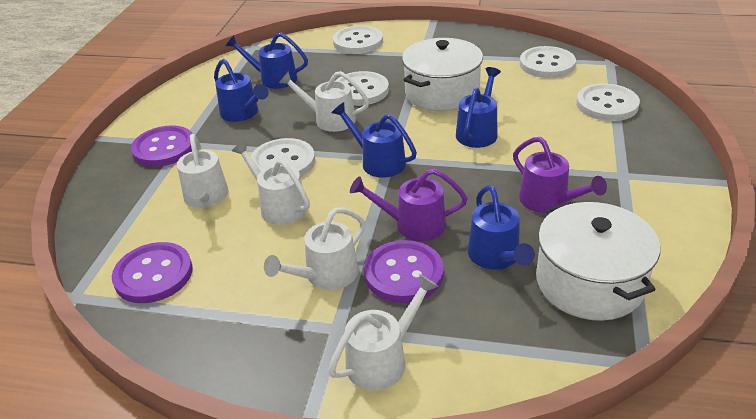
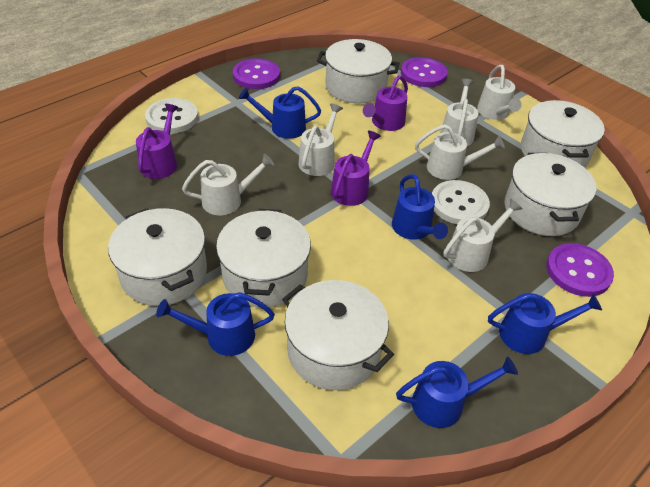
purple watering can: 2 -> 3
white button: 5 -> 2
white pot: 2 -> 6
white watering can: 5 -> 6

